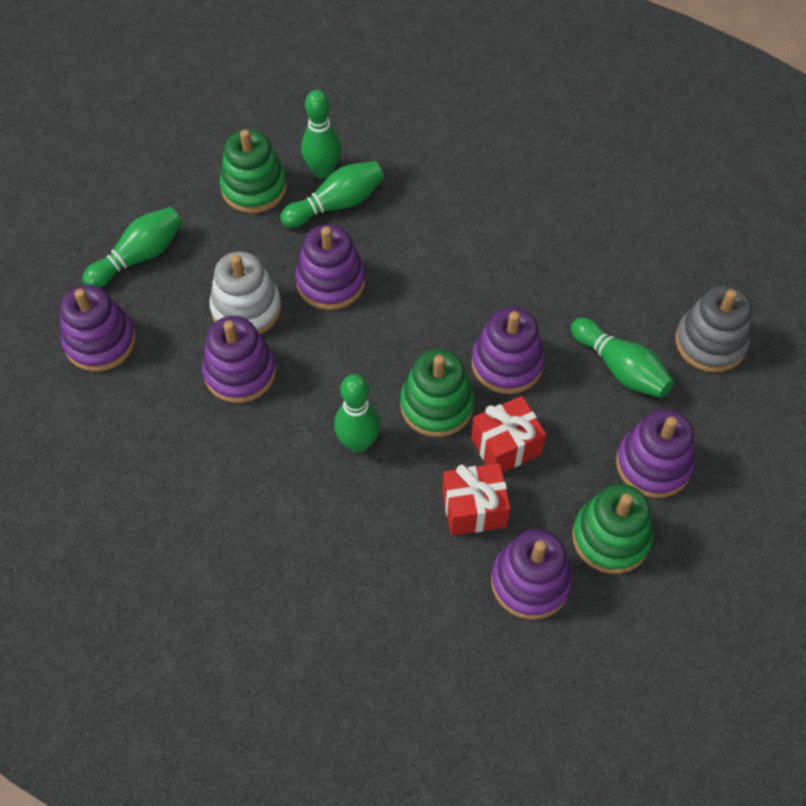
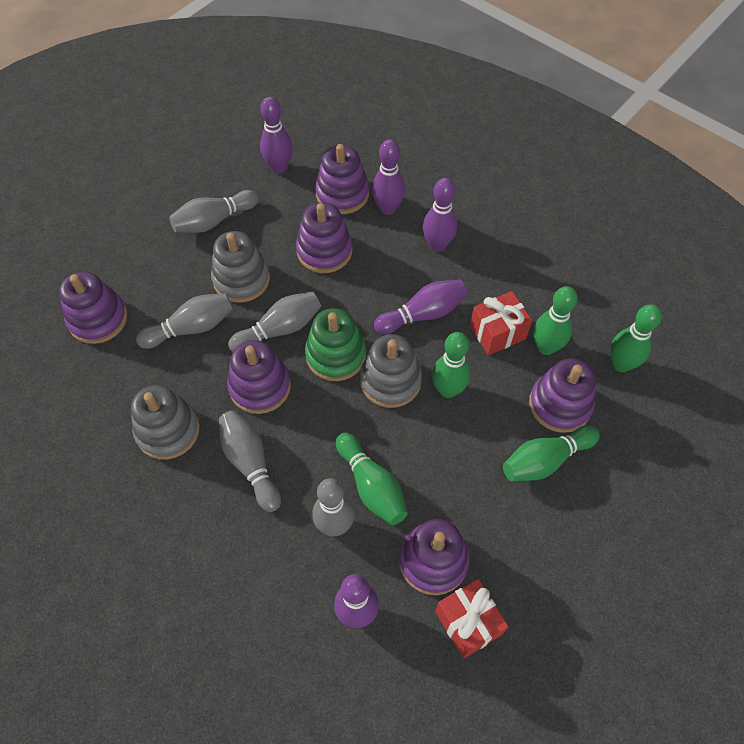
green stacking toy: 3 -> 1
grey bowling pin: 0 -> 5
grey stacking toy: 1 -> 3
purple bowling pin: 0 -> 5
white stacking toy: 1 -> 0

